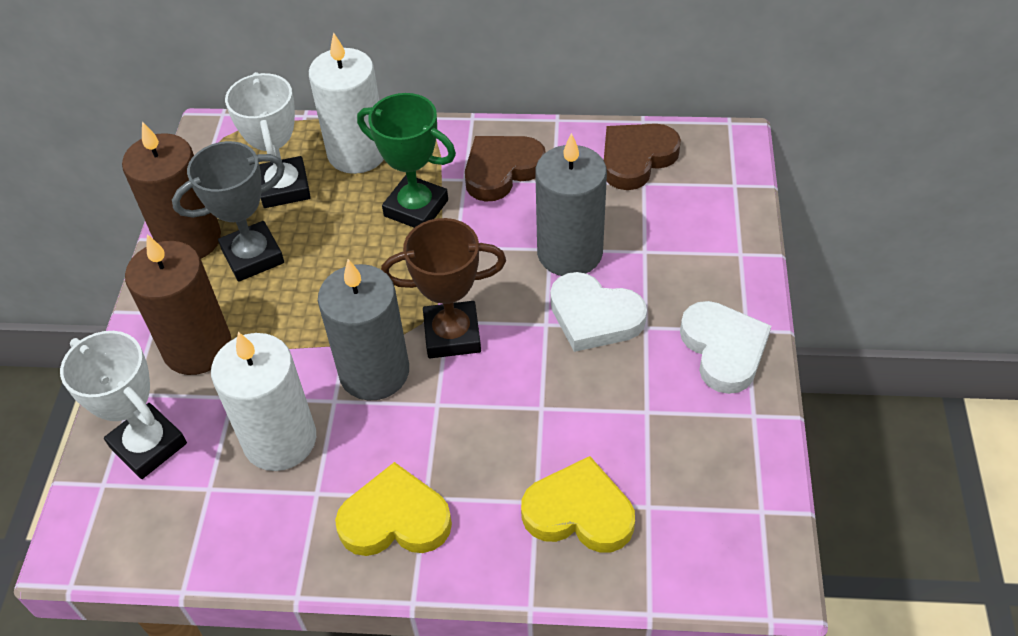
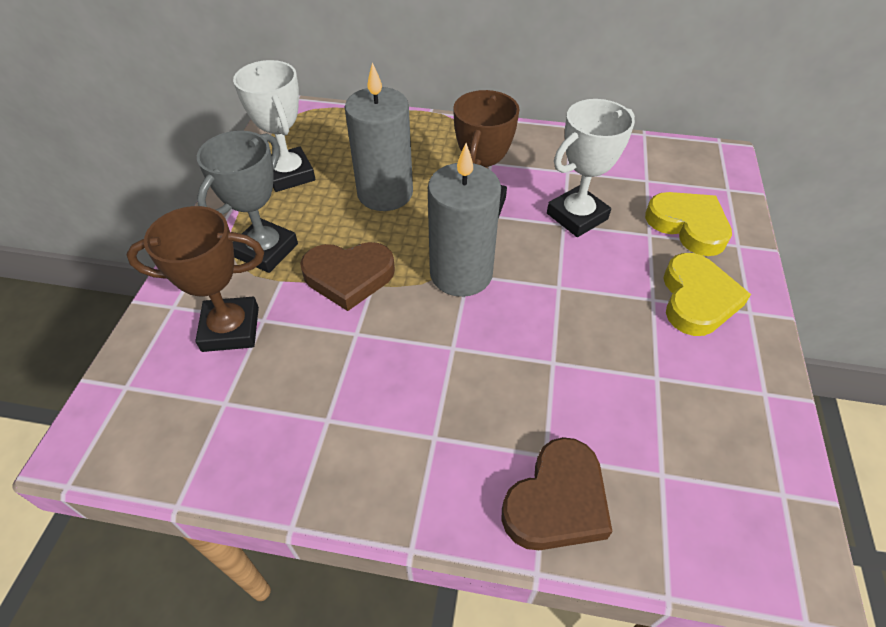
brown candle: 2 -> 0
brown trophy: 1 -> 2
green trophy: 1 -> 0
white candle: 2 -> 0
white heart: 2 -> 0

